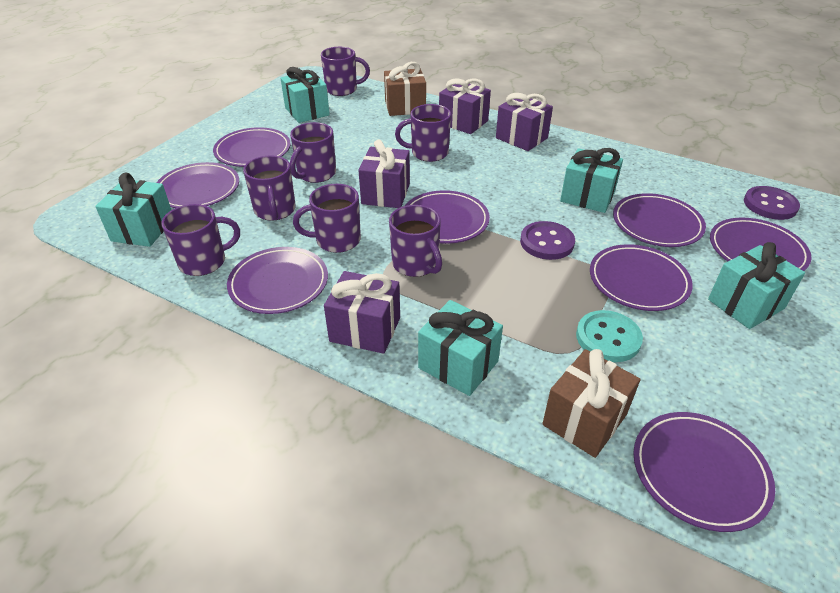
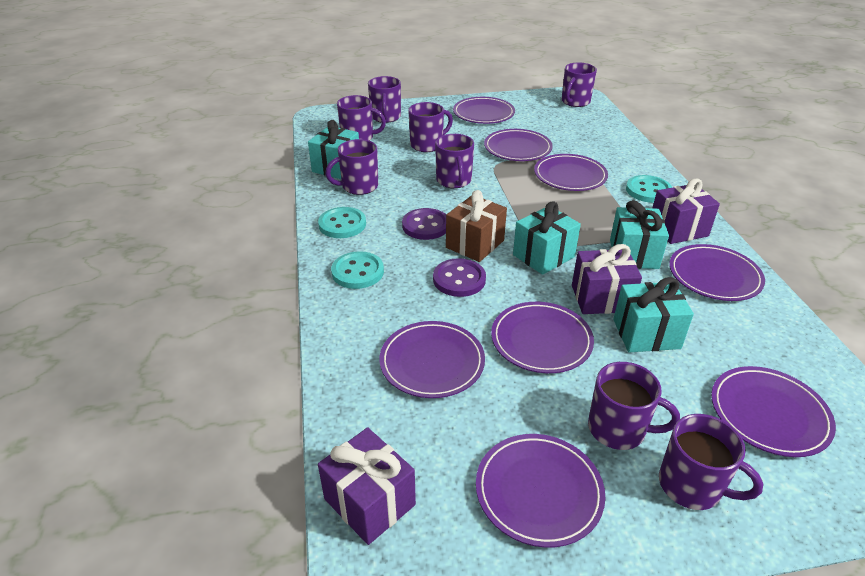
brown gift: 2 -> 1
purple gift: 4 -> 3
purple mug: 7 -> 8
turquoise button: 1 -> 3
turquoise gift: 5 -> 4

